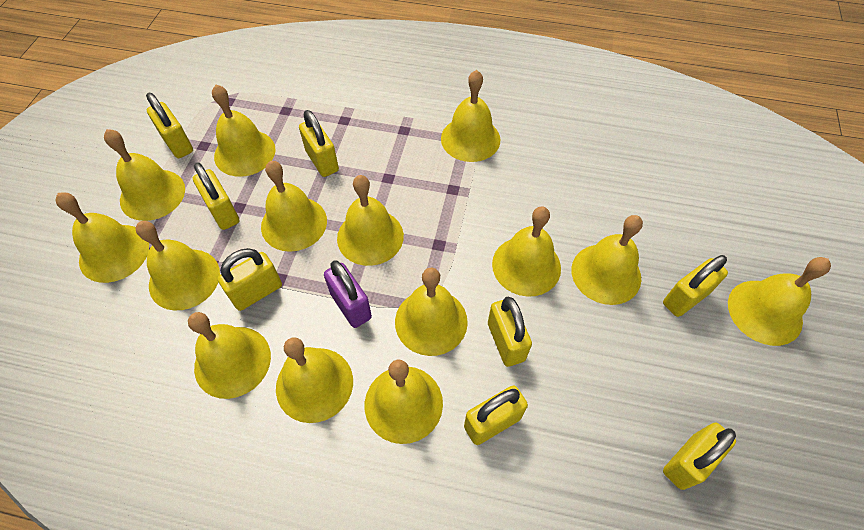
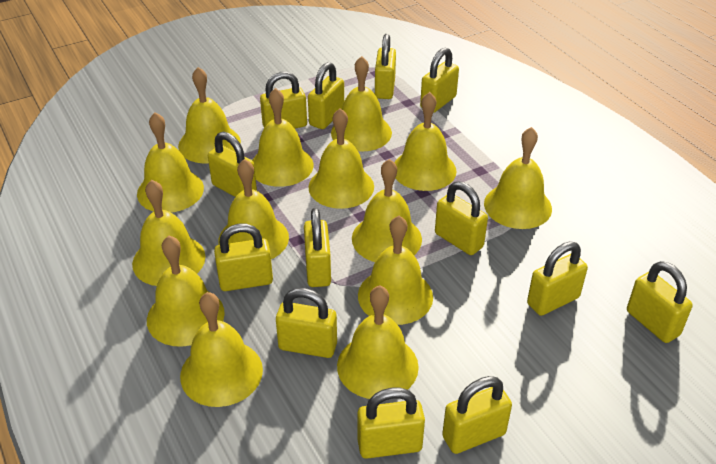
purple padlock: 1 -> 0
yellow padlock: 8 -> 13

